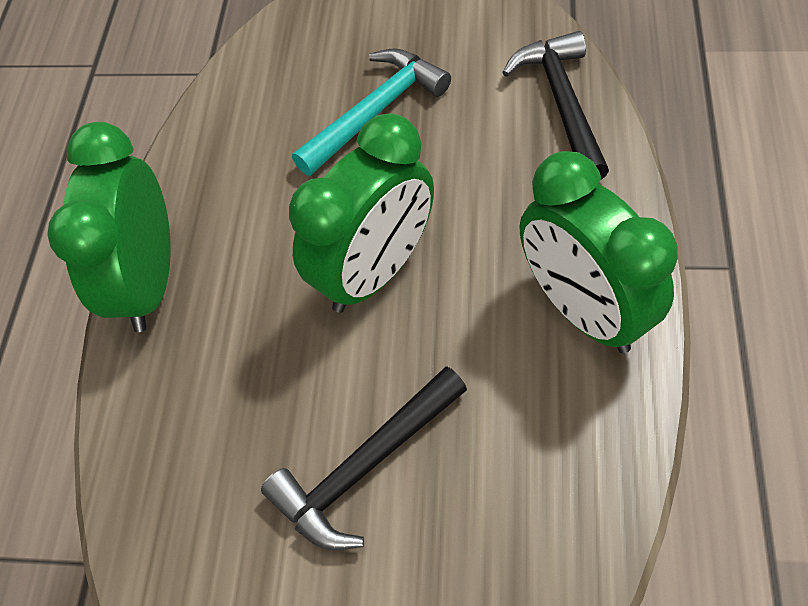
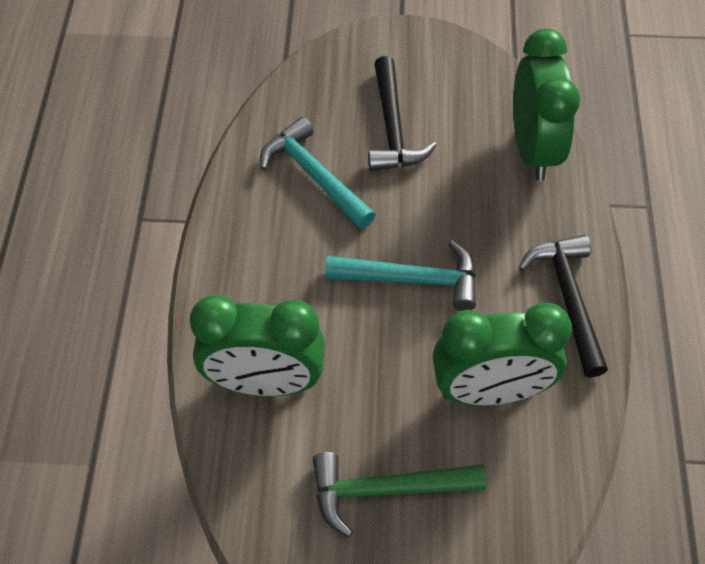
green hammer: 0 -> 1
turquoise hammer: 1 -> 2

